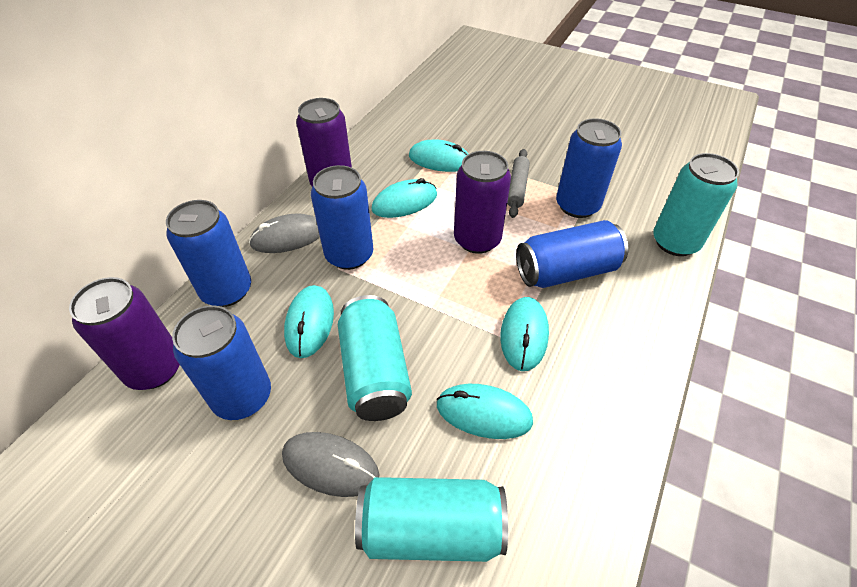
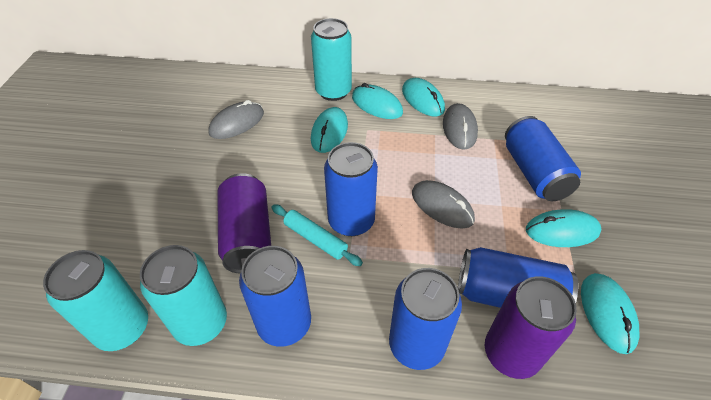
grey mouse: 2 -> 3
grey rolling pin: 1 -> 0
purple can: 3 -> 2
turquoise rolling pin: 0 -> 1

